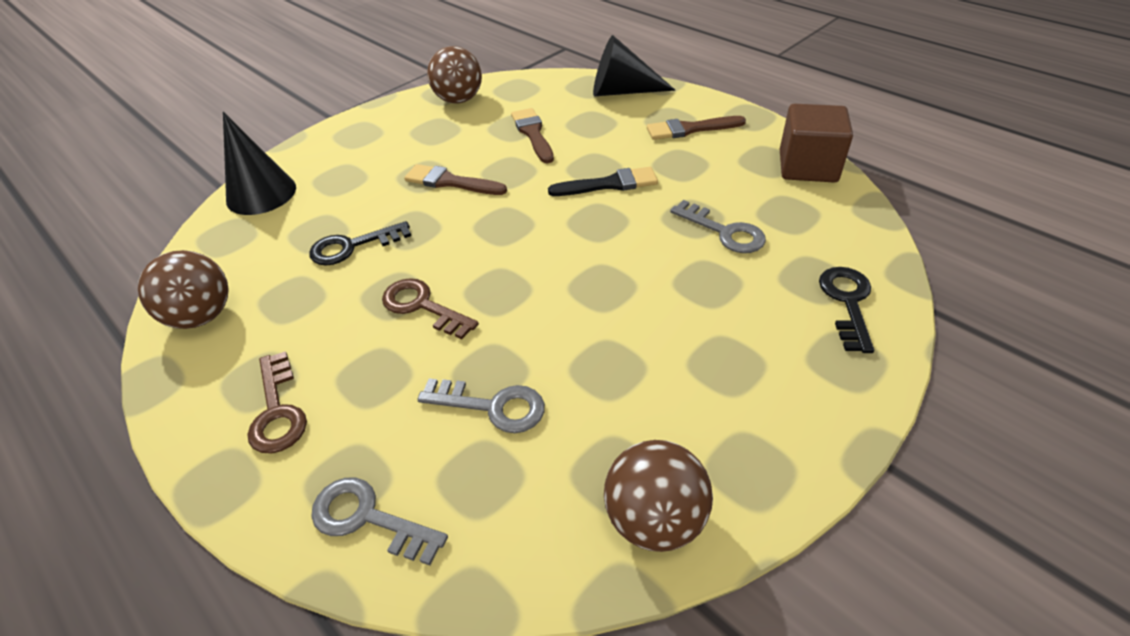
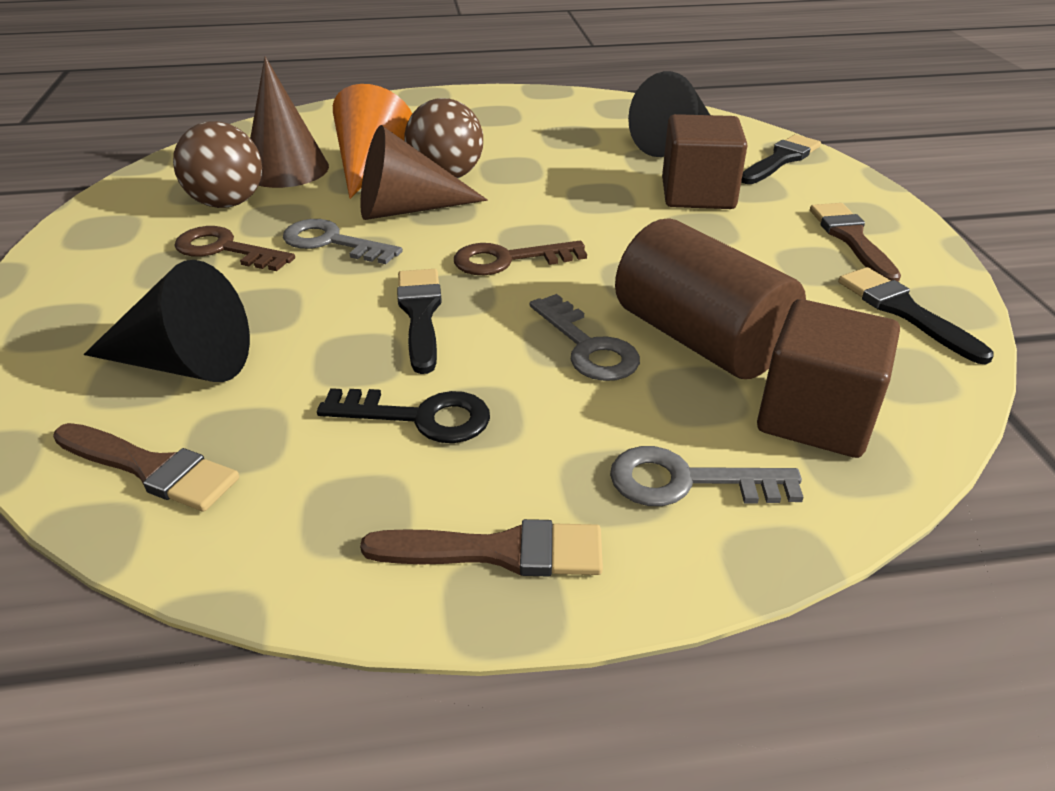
black brush: 1 -> 3
black key: 2 -> 1
brown ball: 3 -> 2
brown cone: 0 -> 2
brown cube: 1 -> 2
brown cylinder: 0 -> 1
orange cone: 0 -> 1

